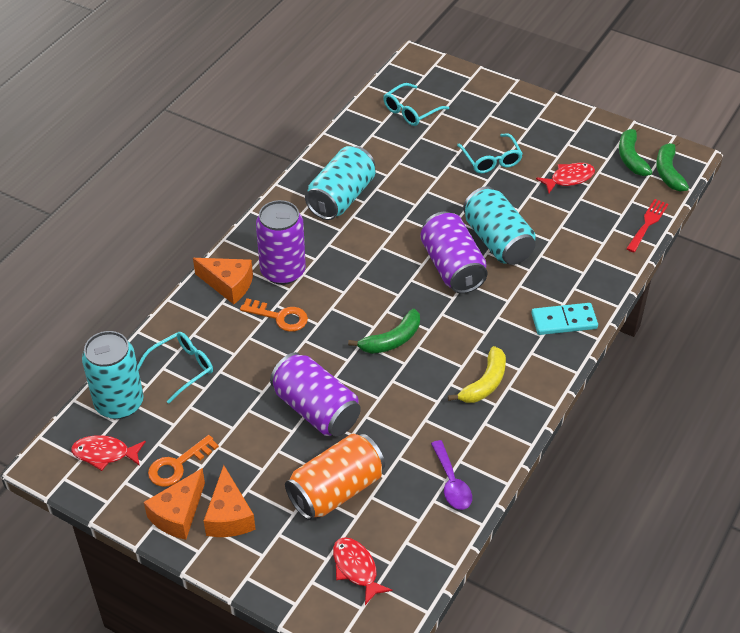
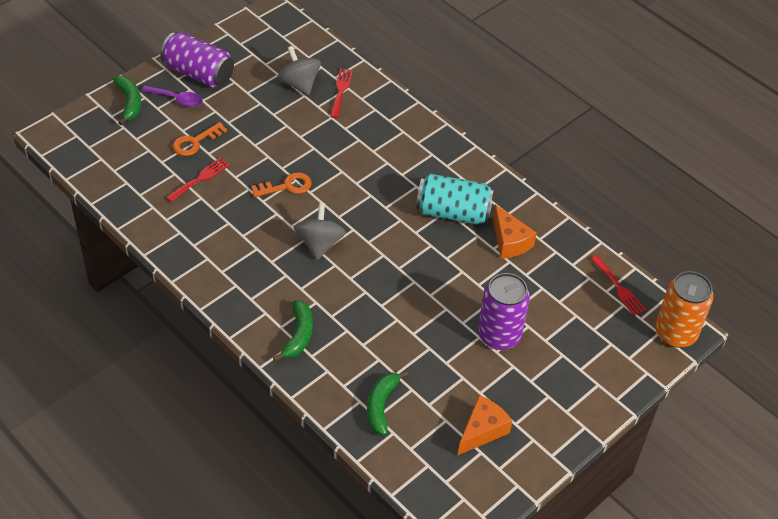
grey spinning top: 0 -> 2
orange cheese: 3 -> 2
purple can: 3 -> 2
red fish: 3 -> 0
red fork: 1 -> 3
turquoise can: 3 -> 1
turquoise domino: 1 -> 0
turquoise glasses: 3 -> 0
yellow banana: 1 -> 0

